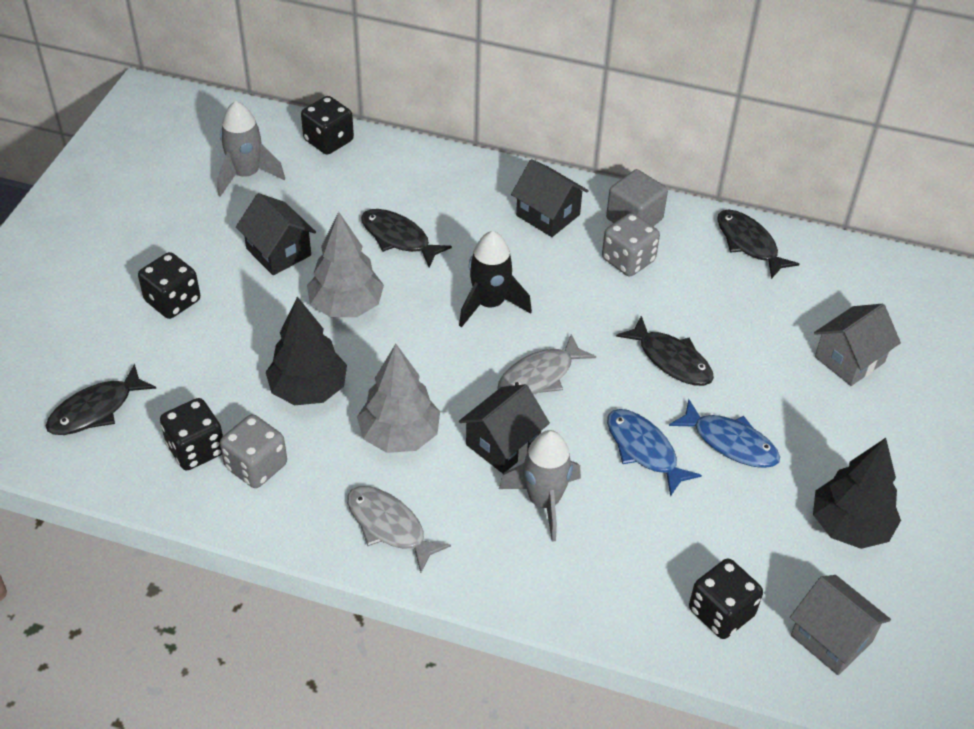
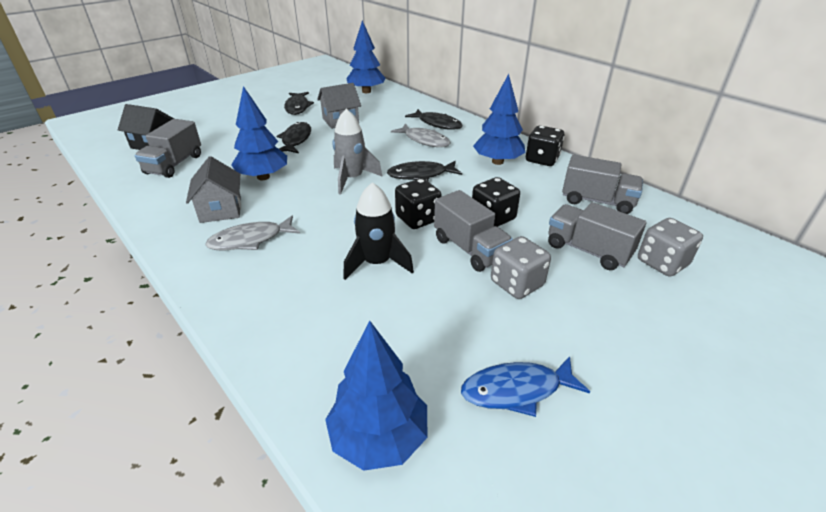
black dice: 4 -> 3
black house: 3 -> 1
black tree: 2 -> 0
blue fish: 2 -> 1
blue tree: 0 -> 4
grey cube: 1 -> 0
grey rocket: 2 -> 1
grey tree: 2 -> 0
grey truck: 0 -> 4

